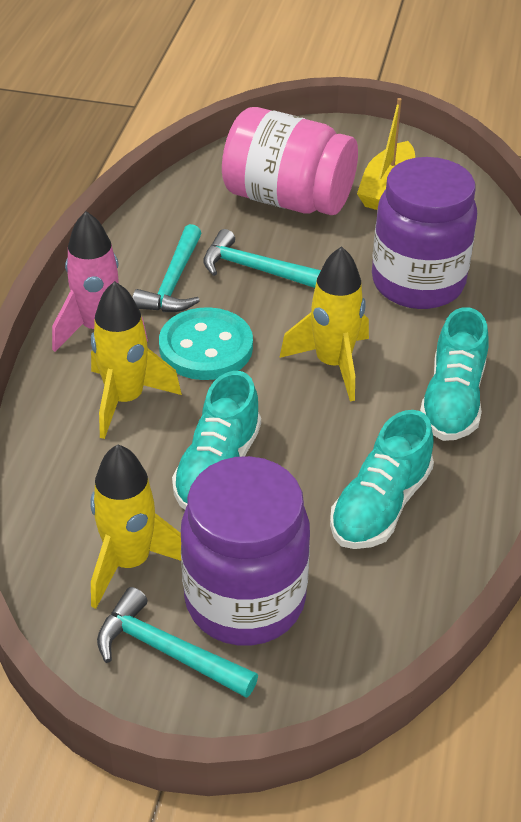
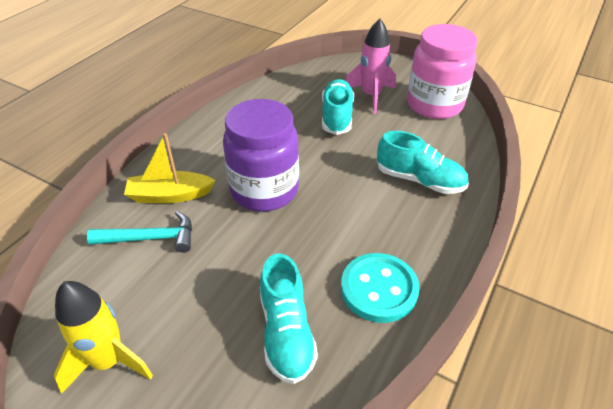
purple jar: 2 -> 1
turquoise hammer: 3 -> 1
yellow rocket: 3 -> 1

